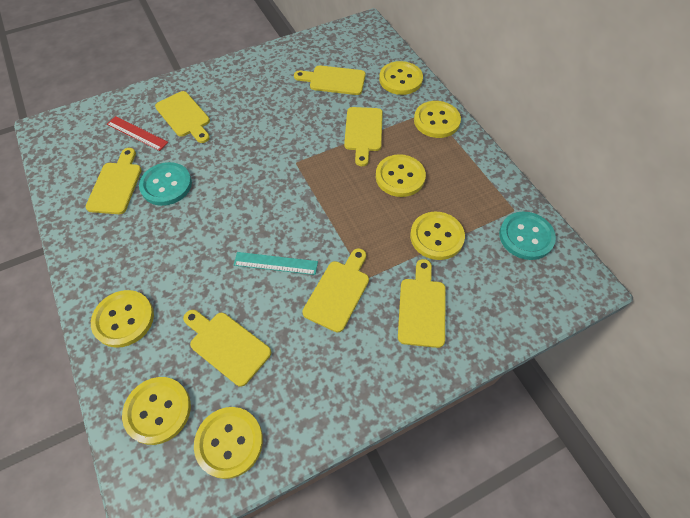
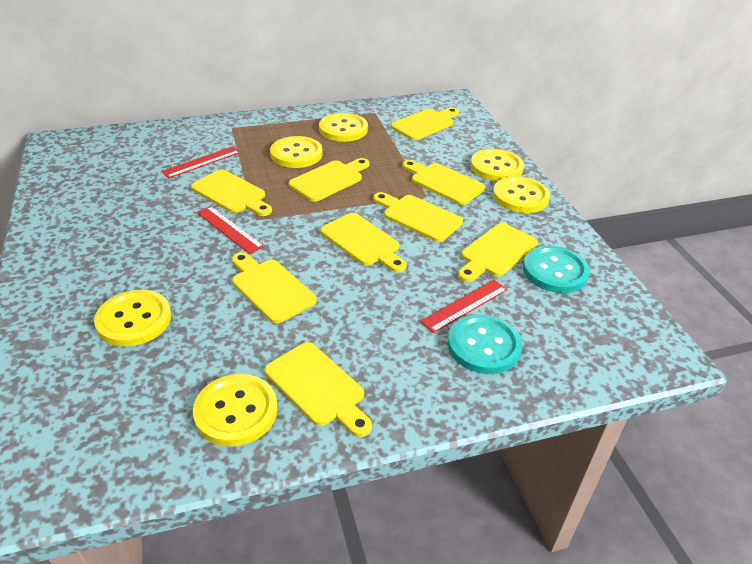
red ruler: 1 -> 3
turquoise ruler: 1 -> 0
yellow button: 7 -> 6
yellow cutting board: 7 -> 9

